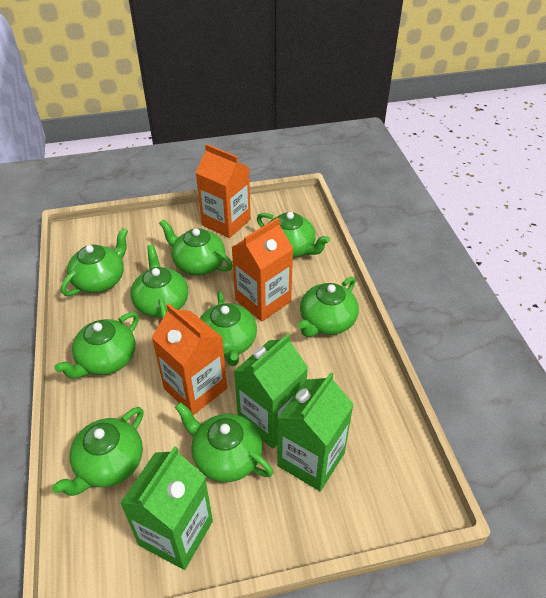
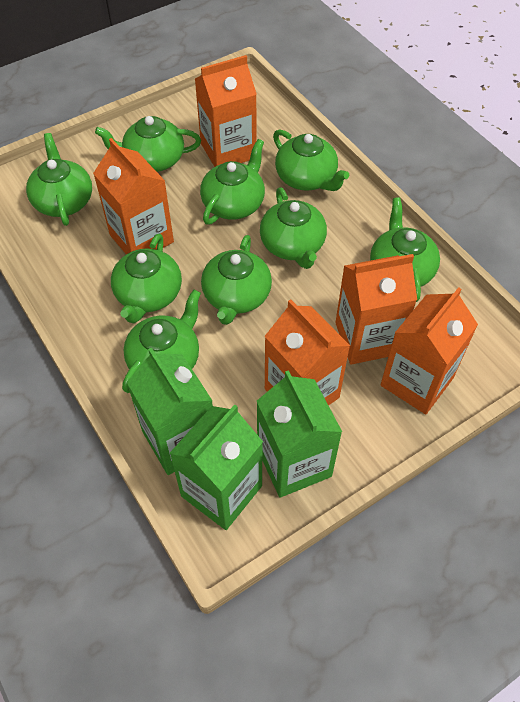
orange carton: 3 -> 5

